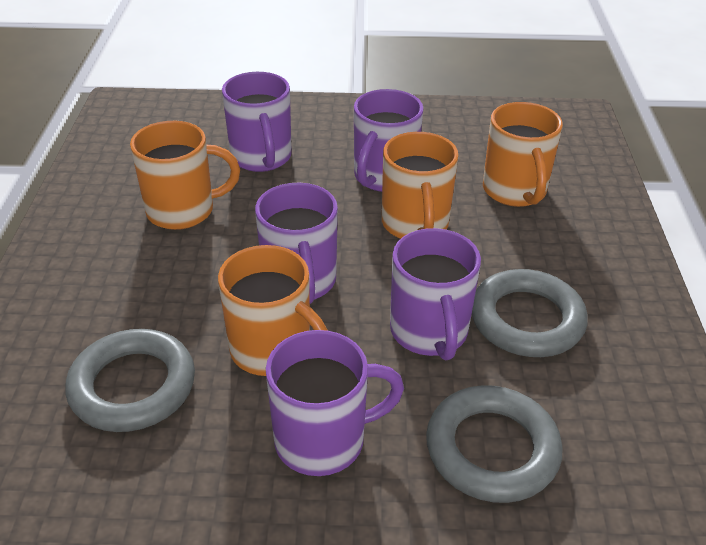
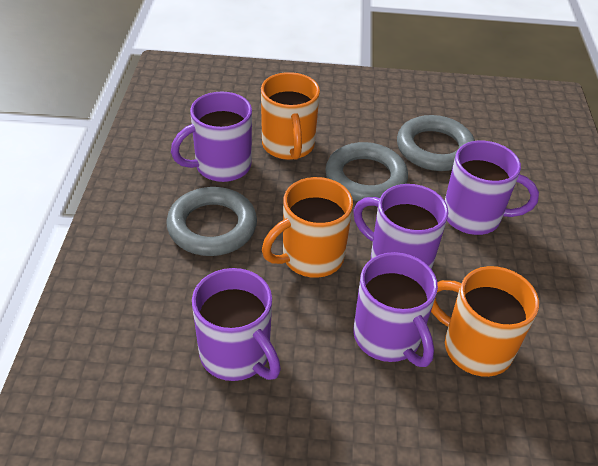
orange mug: 4 -> 3

